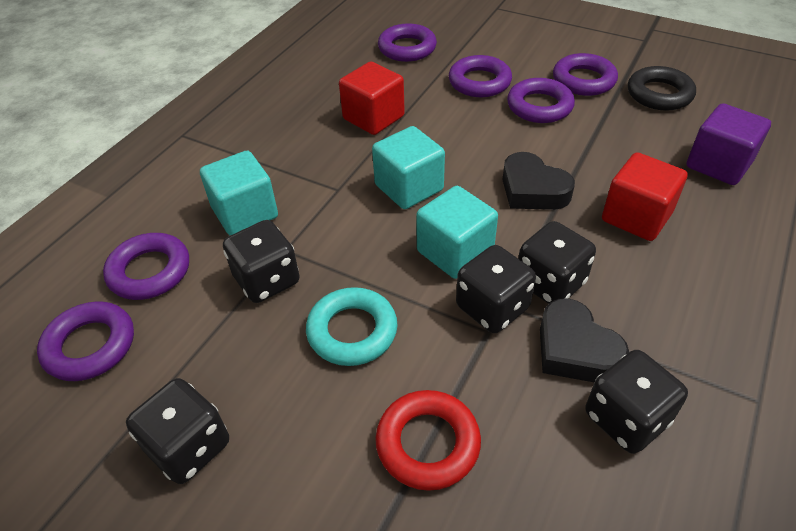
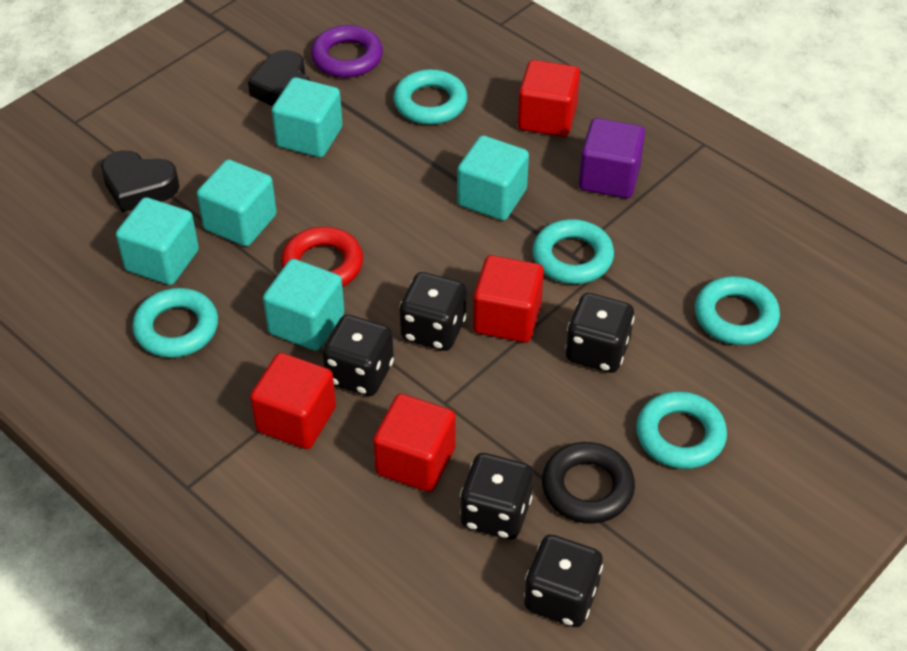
purple ring: 6 -> 1
red cube: 2 -> 4
turquoise cube: 3 -> 5
turquoise ring: 1 -> 5

